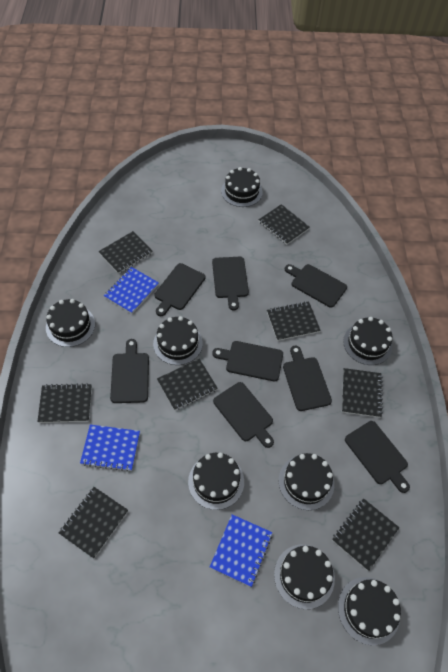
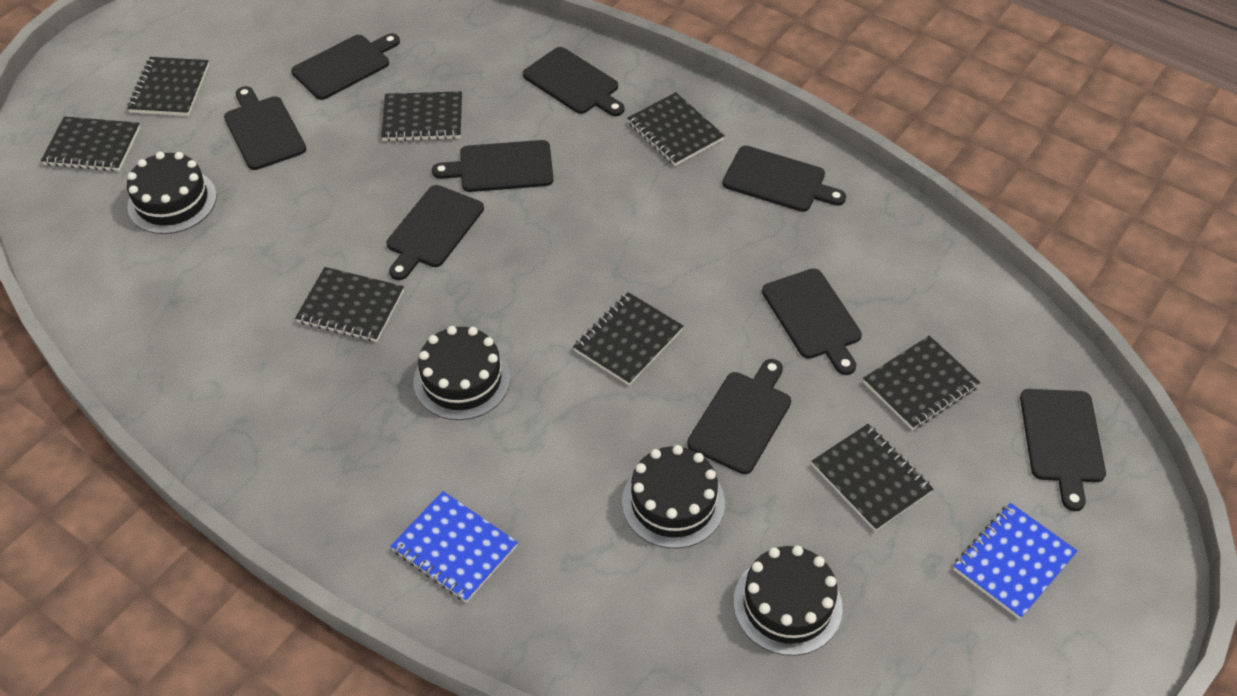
black cake: 8 -> 4
black cutting board: 8 -> 9
blue notebook: 3 -> 2

